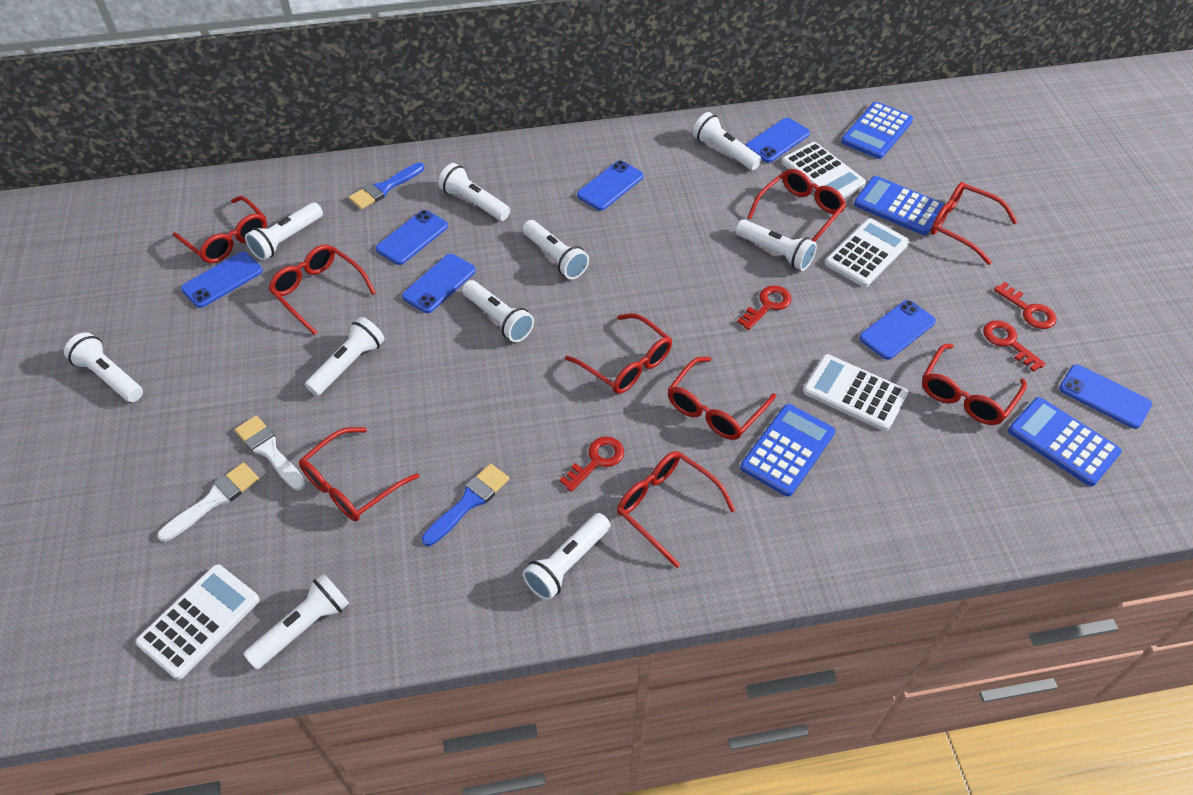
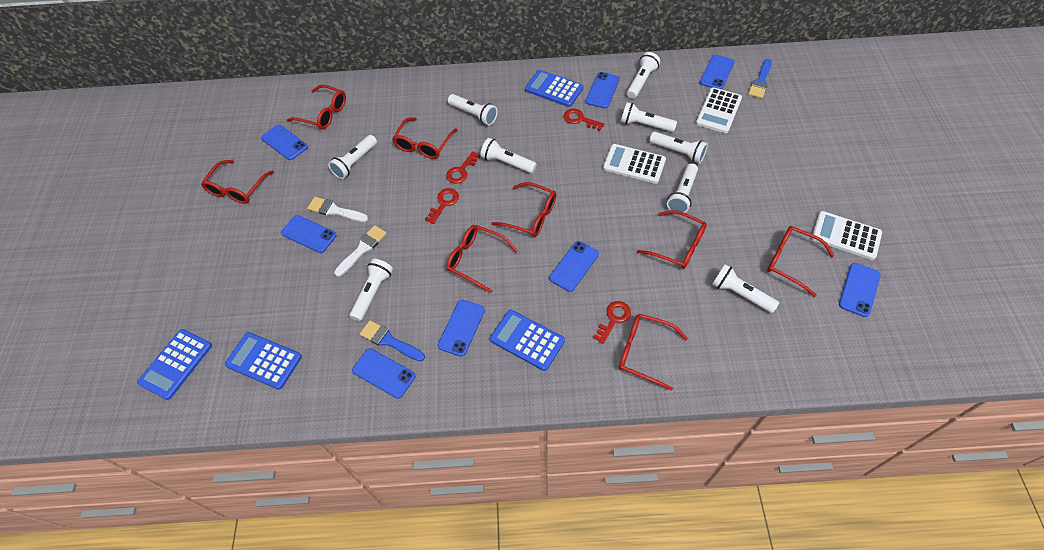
blue phone: 7 -> 8
red glasses: 9 -> 8
white calculator: 4 -> 3
white flashlight: 10 -> 9

